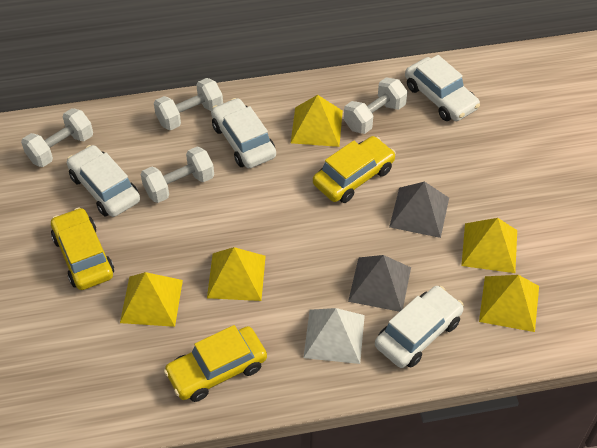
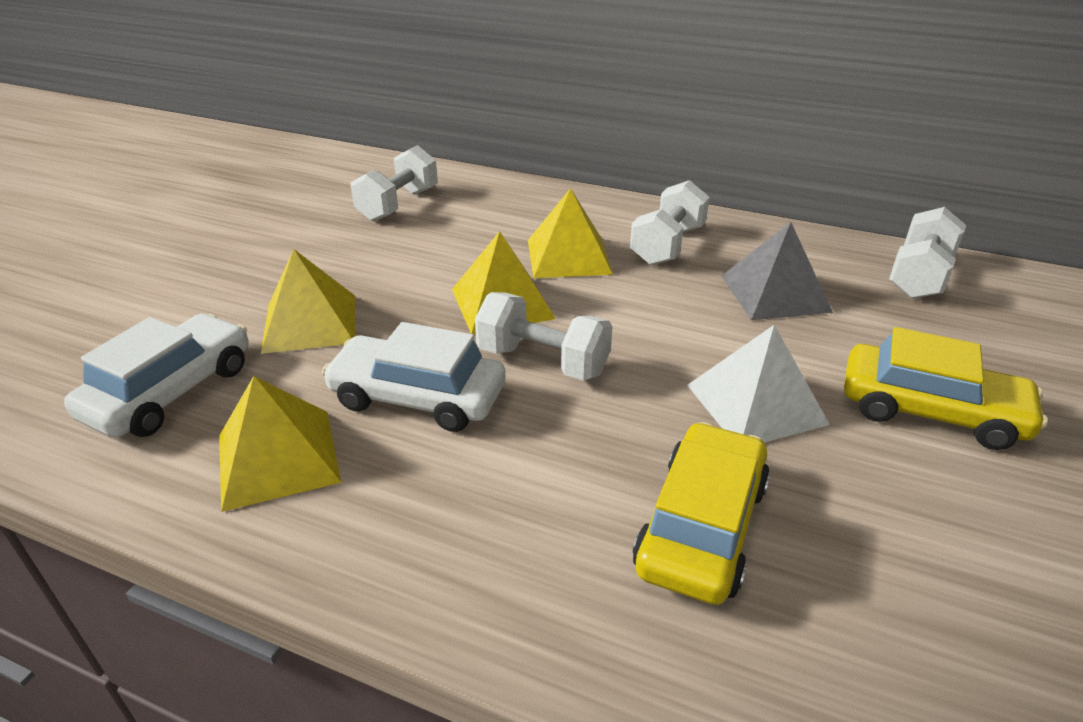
grey pyramid: 2 -> 1
white car: 4 -> 2
yellow car: 3 -> 2
yellow pyramid: 5 -> 4

